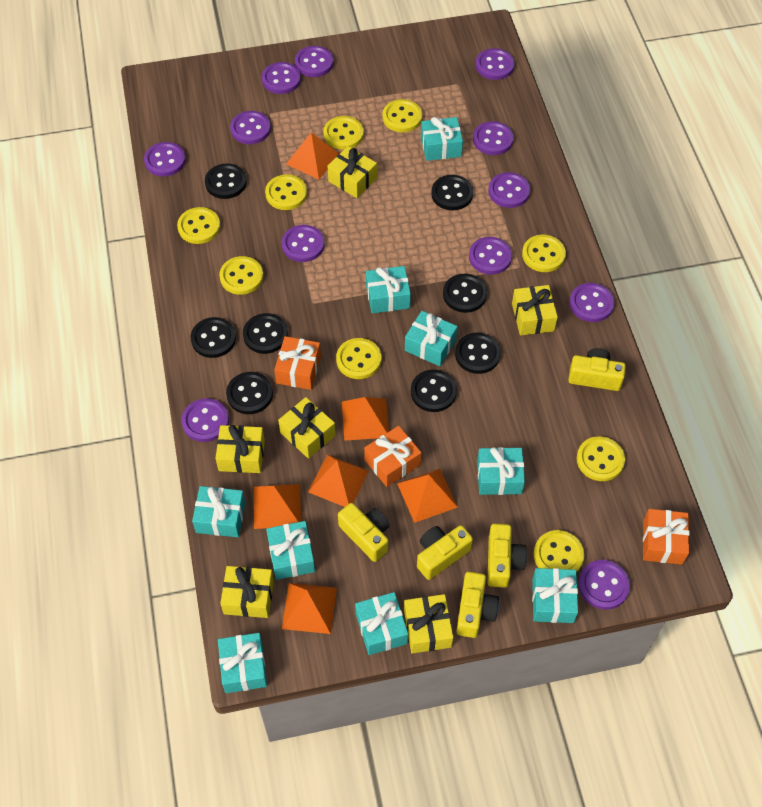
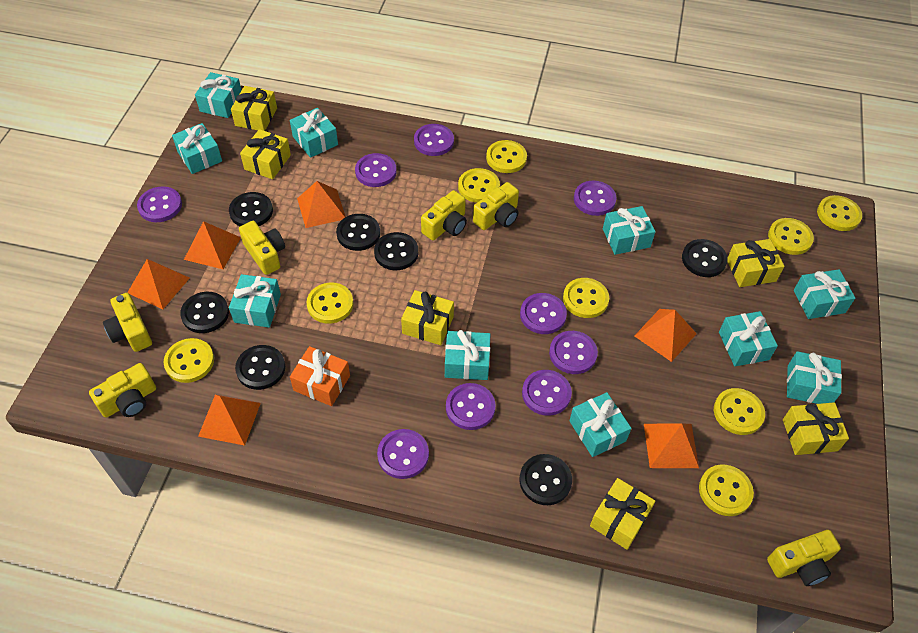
black button: 8 -> 7
orange gift: 3 -> 1
purple button: 12 -> 9
turquoise gift: 9 -> 10
yellow camera: 5 -> 6

